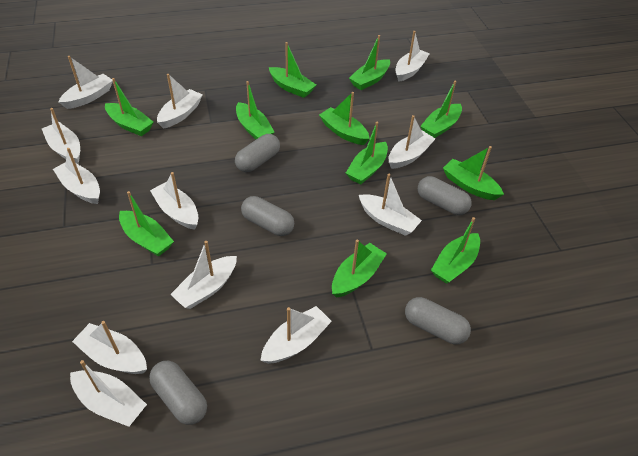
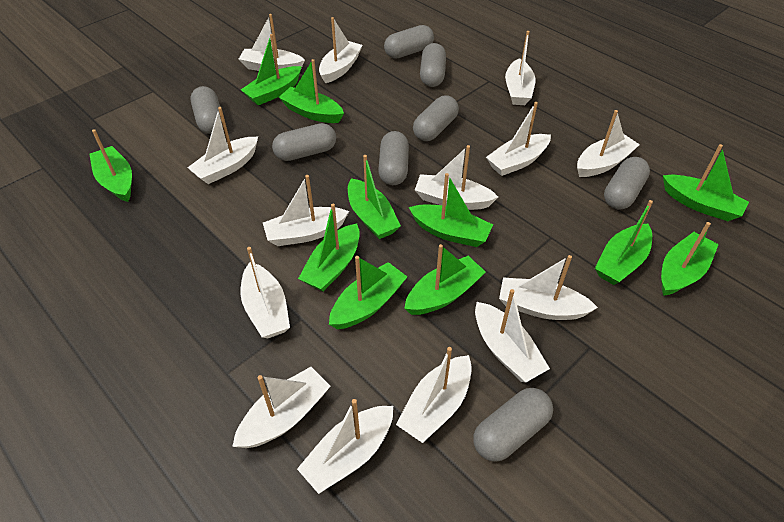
grey capsule: 5 -> 8
white boat: 12 -> 14

